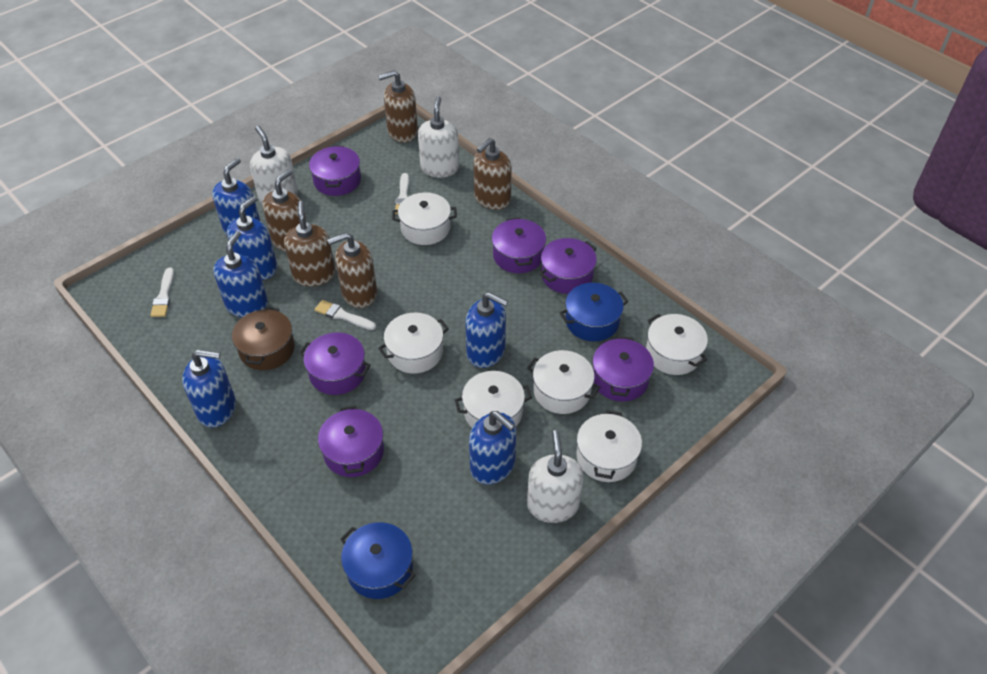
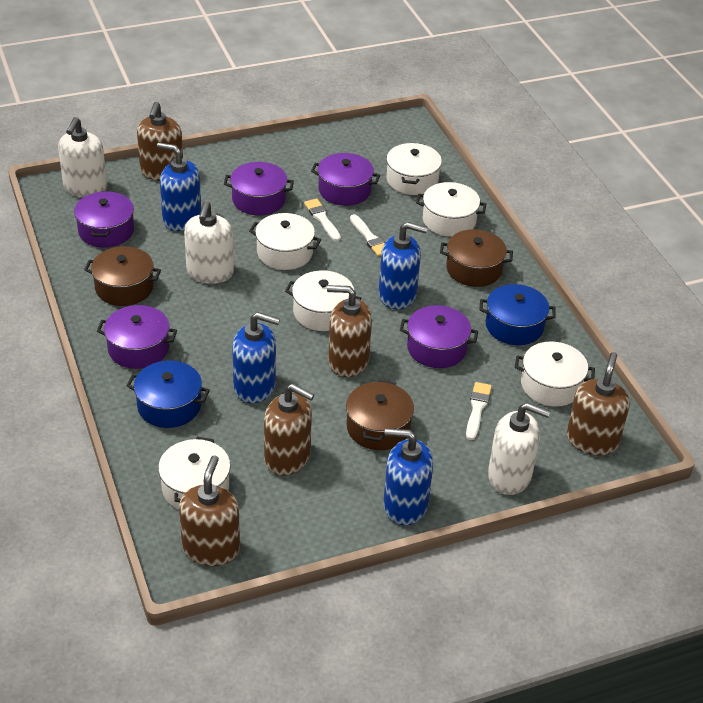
blue soap dispenser: 6 -> 4
brown pot: 1 -> 3
purple pot: 6 -> 5

